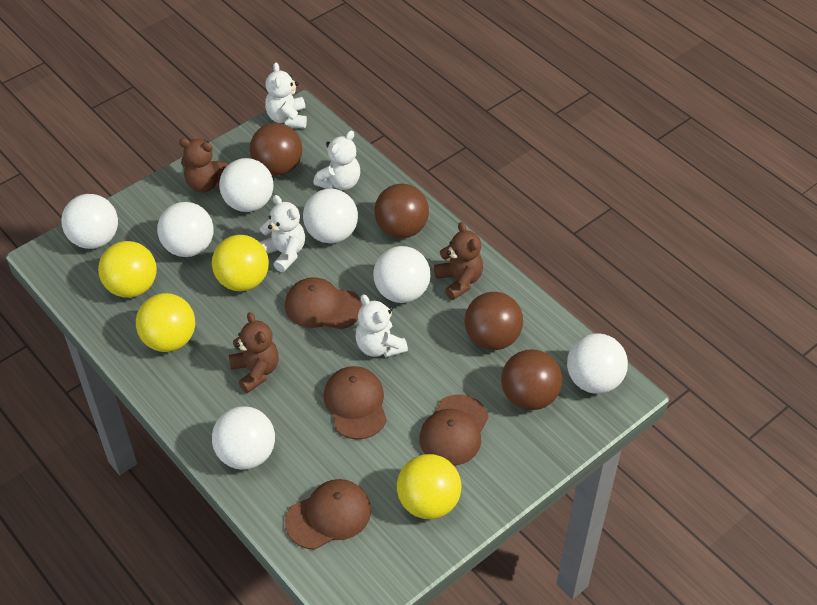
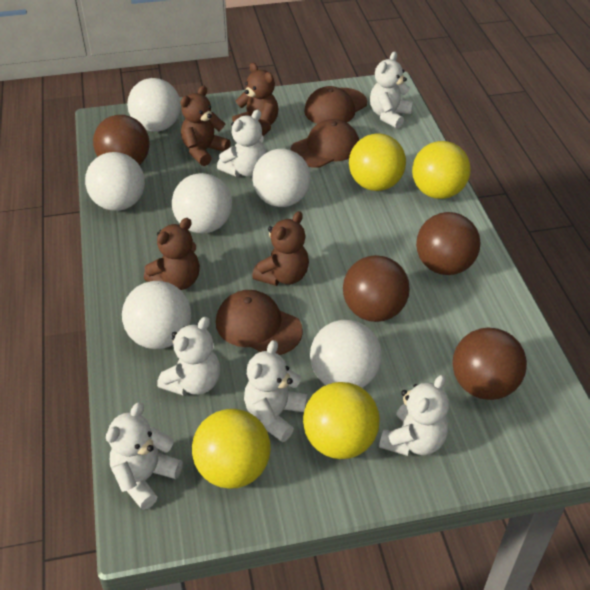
brown cap: 4 -> 3
brown teddy bear: 3 -> 4
white ball: 7 -> 6
white teddy bear: 4 -> 6

